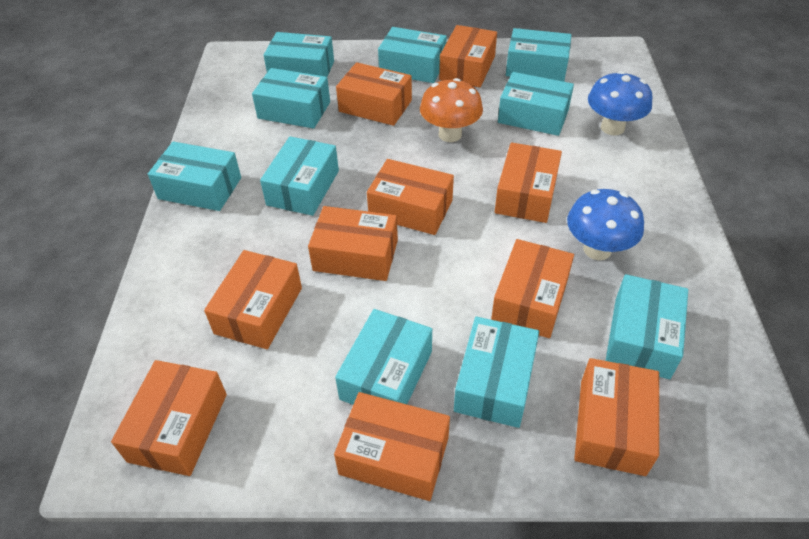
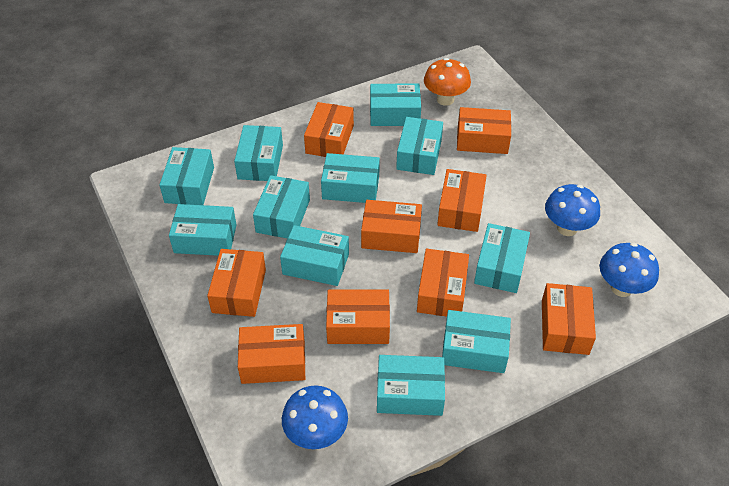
blue mushroom: 2 -> 3
orange box: 10 -> 9
turquoise box: 10 -> 11

